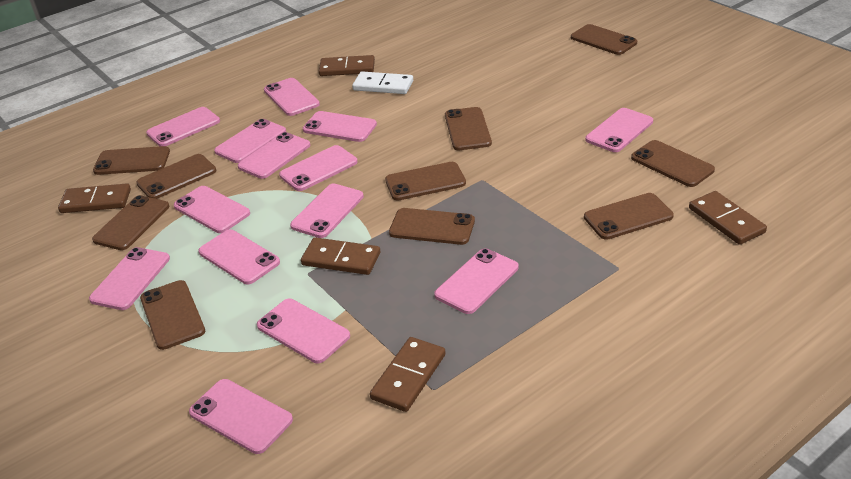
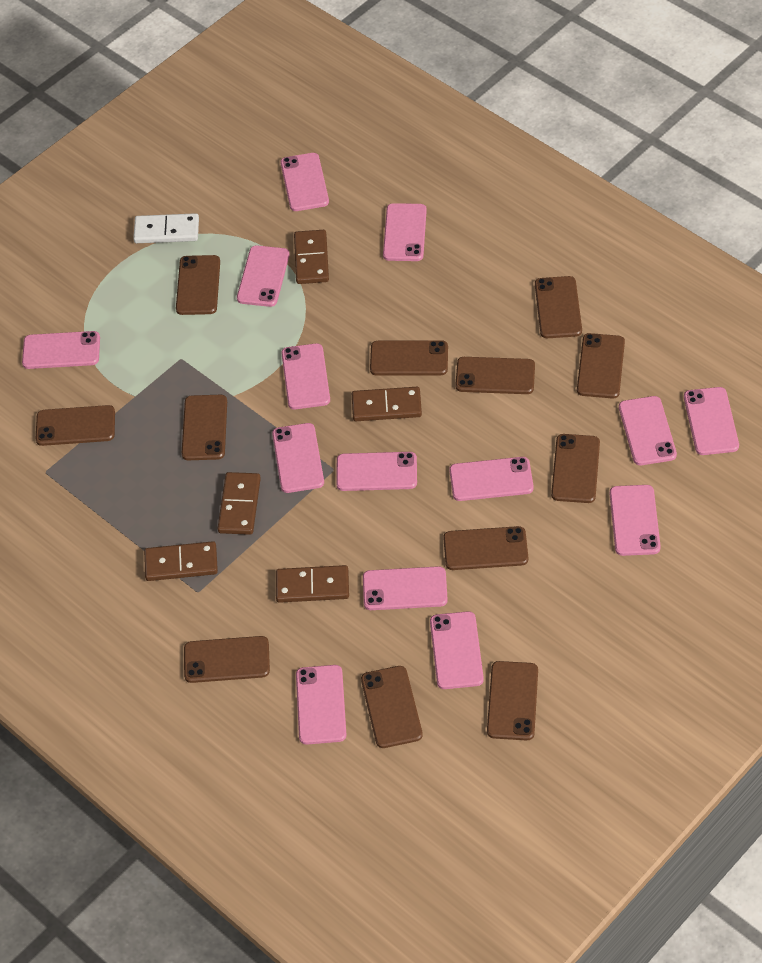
brown phone: 10 -> 12

